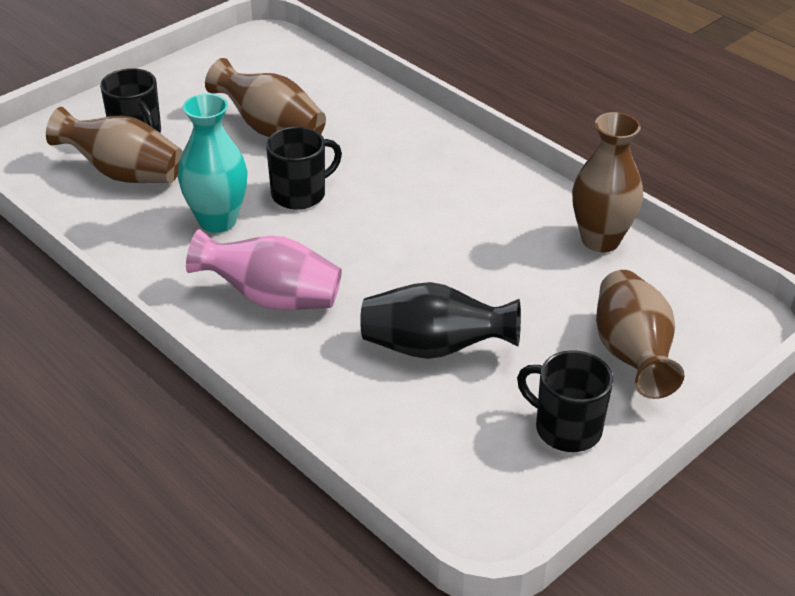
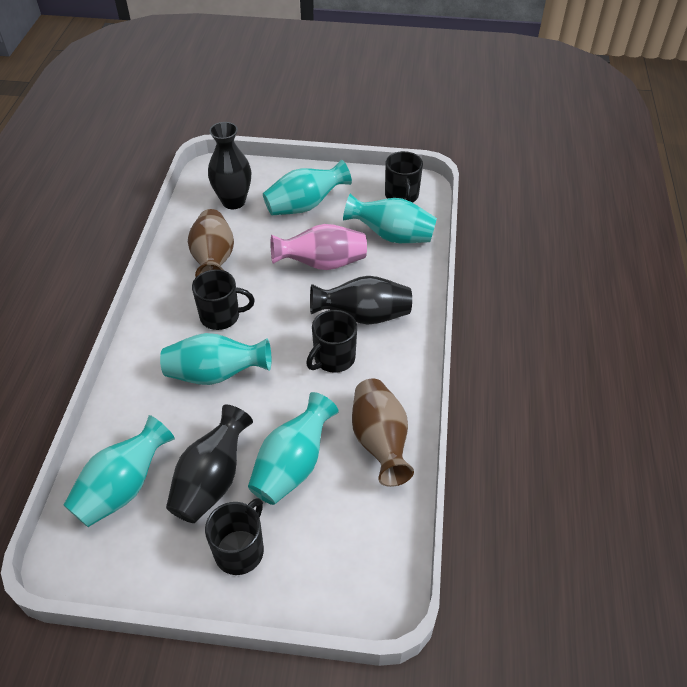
black mug: 3 -> 4
black vase: 1 -> 3
brown vase: 4 -> 2
turquoise vase: 1 -> 5

